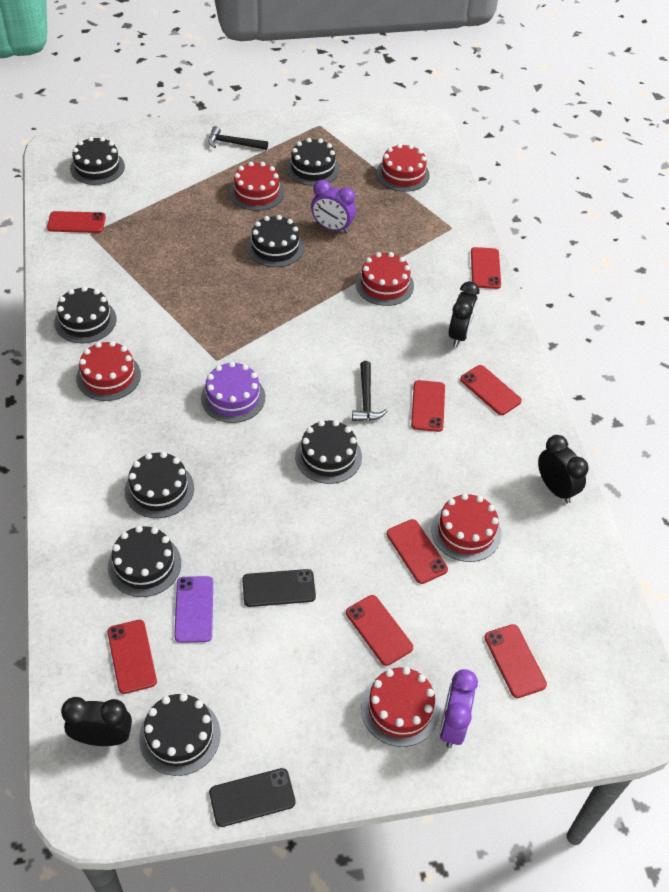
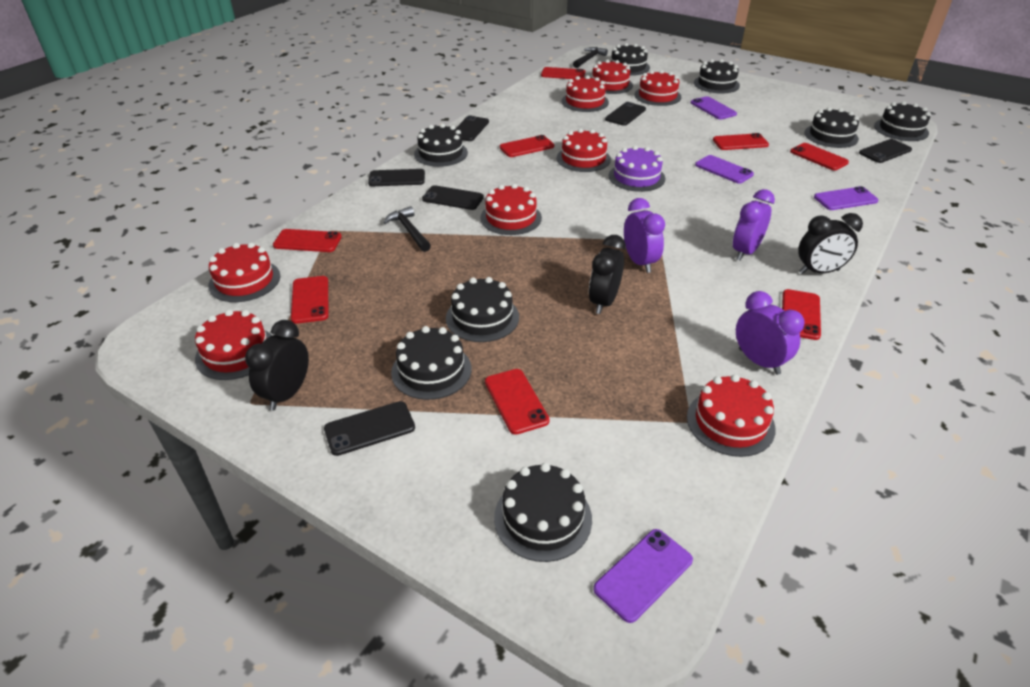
black phone: 2 -> 6
purple clock: 2 -> 3
purple phone: 1 -> 4
red cake: 6 -> 8

